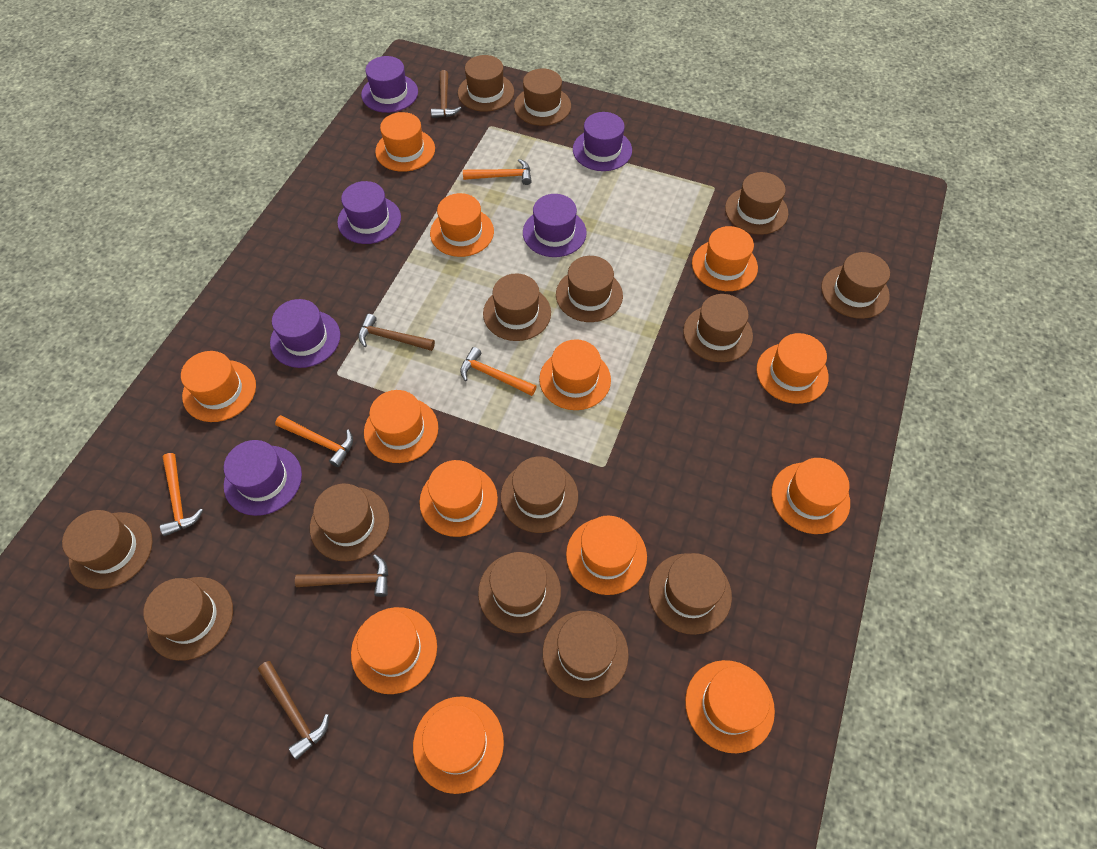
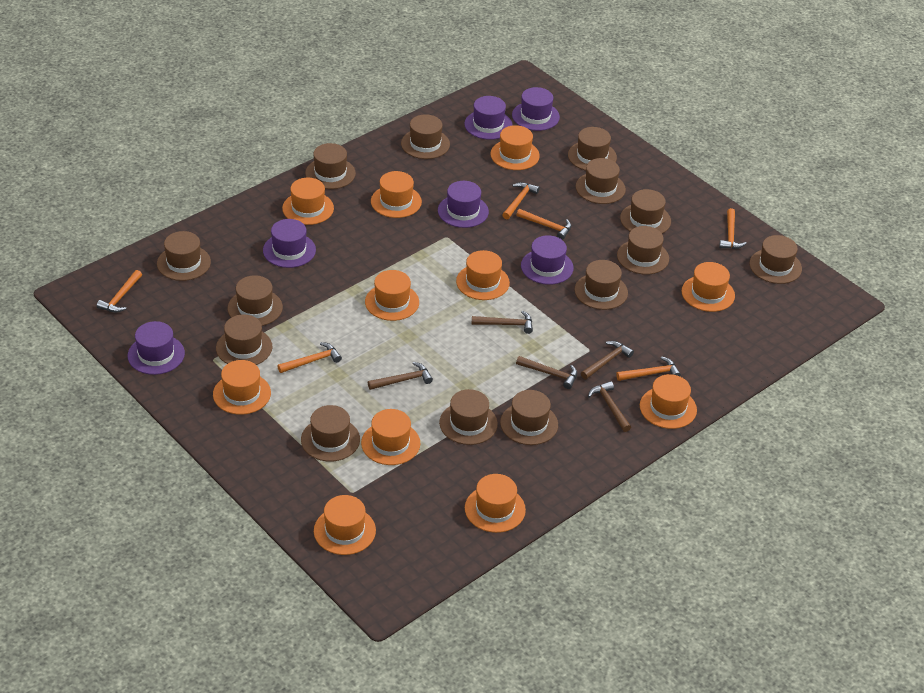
brown hammer: 4 -> 5
orange hammer: 4 -> 6
orange hat: 13 -> 11

